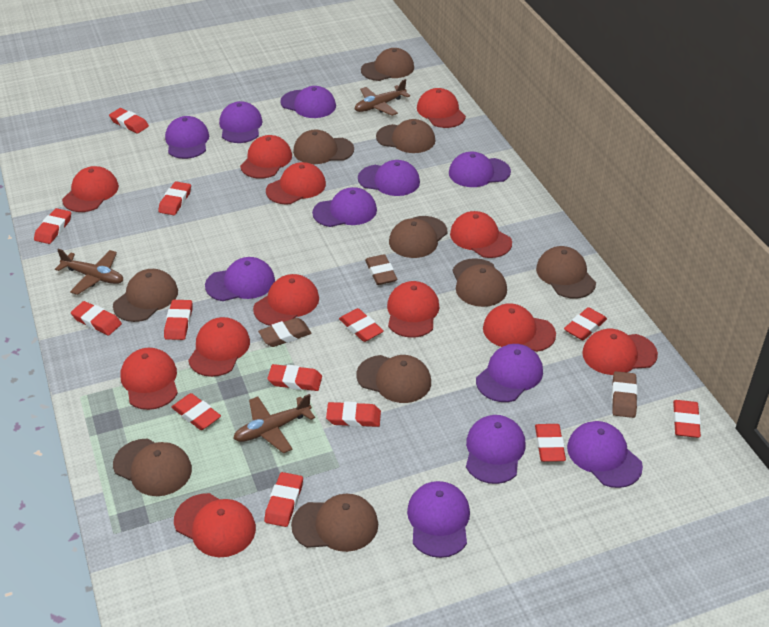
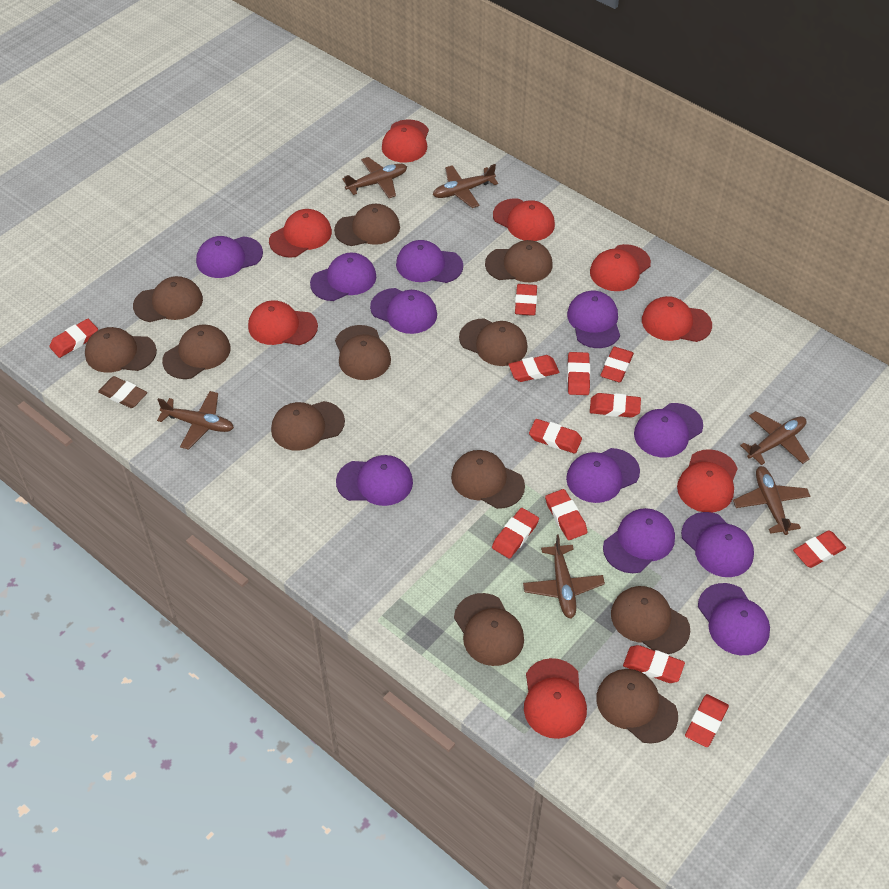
brown cap: 10 -> 12
brown eraser: 3 -> 1
brown plane: 3 -> 6
red cap: 12 -> 8
red eraser: 13 -> 12

